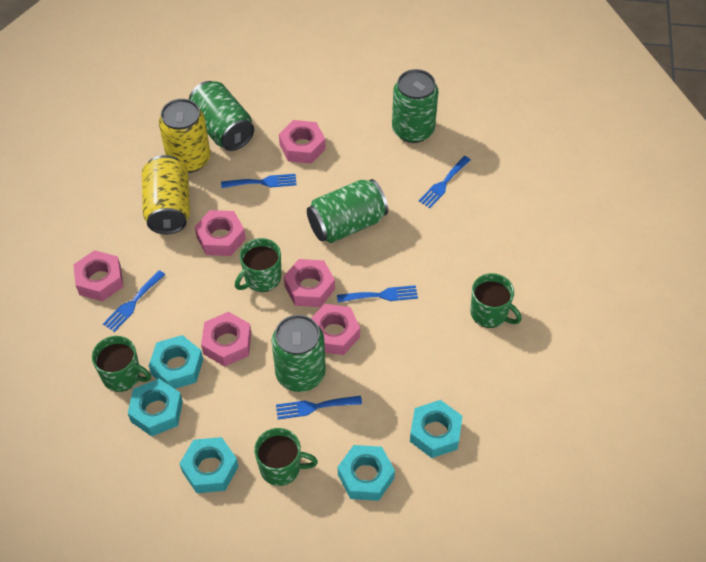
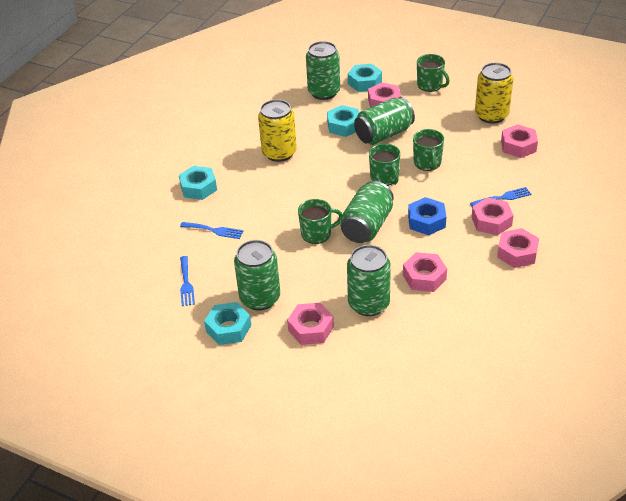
blue fork: 5 -> 3
blue nut: 0 -> 1
green can: 4 -> 5
turquoise nut: 5 -> 4

